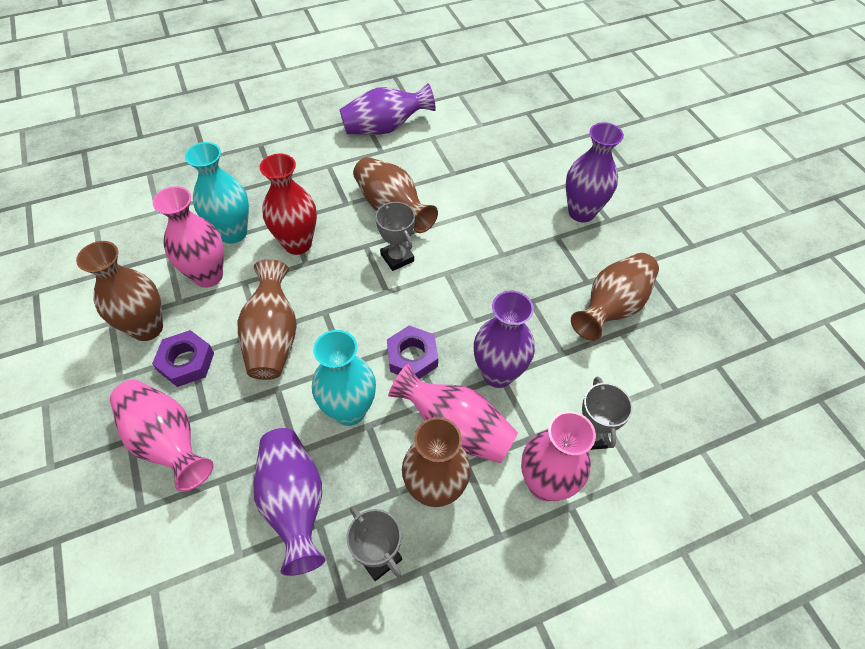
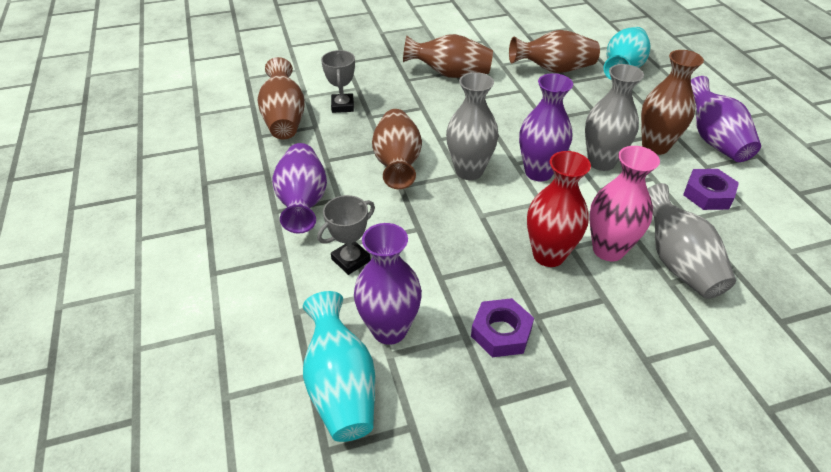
grey trophy: 3 -> 2
grey vase: 0 -> 3
pink vase: 4 -> 1

